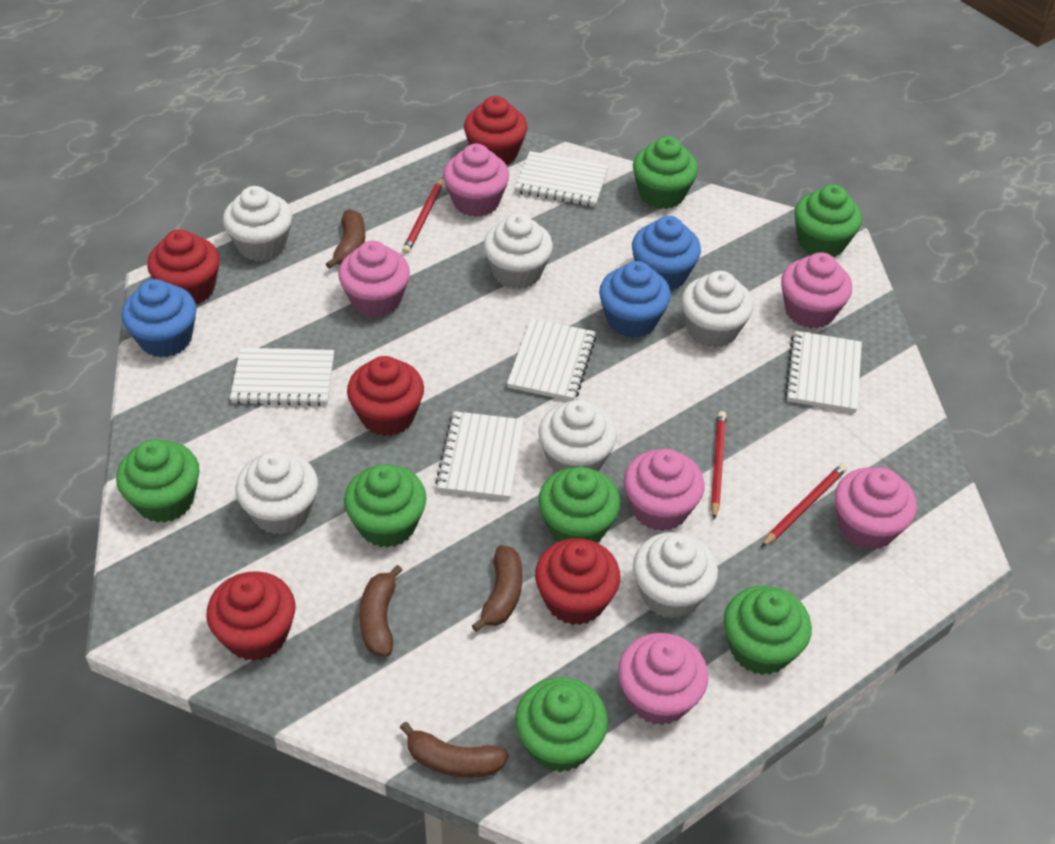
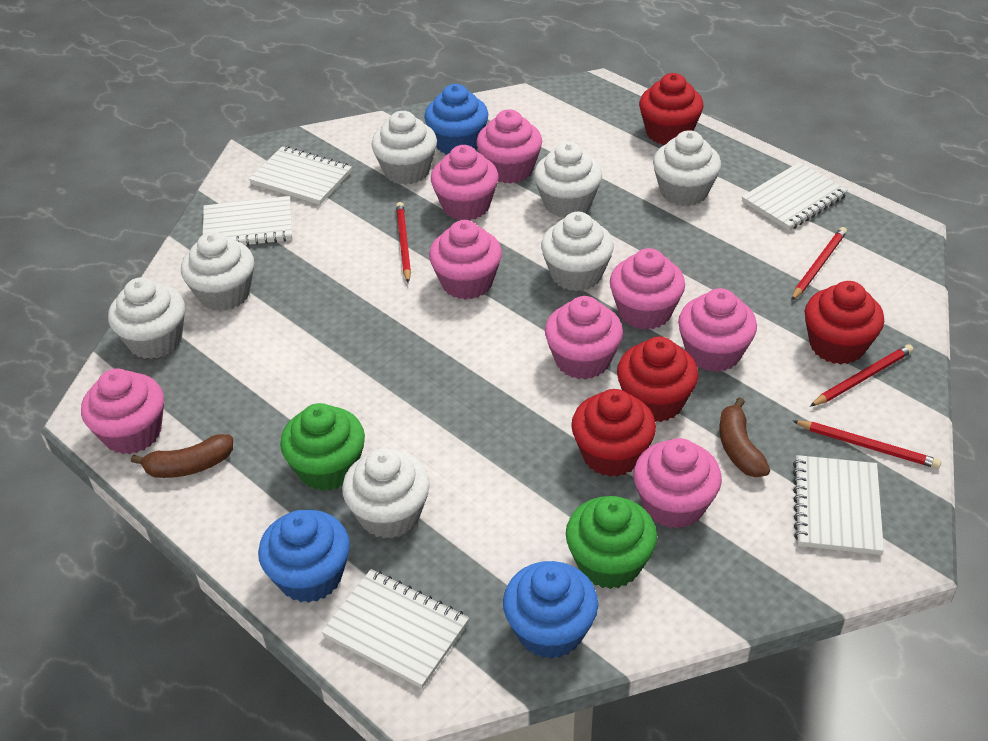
brown banana: 4 -> 2
green cupcake: 7 -> 2
pink cupcake: 6 -> 8
red cupcake: 5 -> 4
red pencil: 3 -> 4
white cupcake: 6 -> 7

